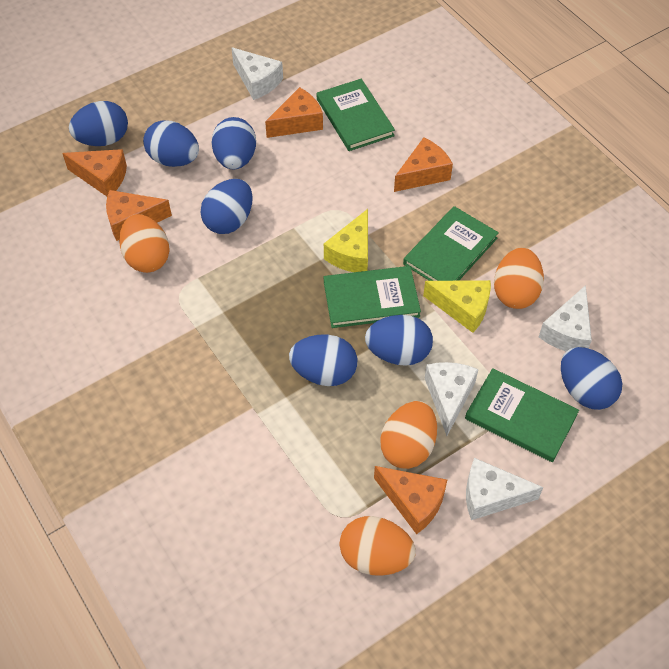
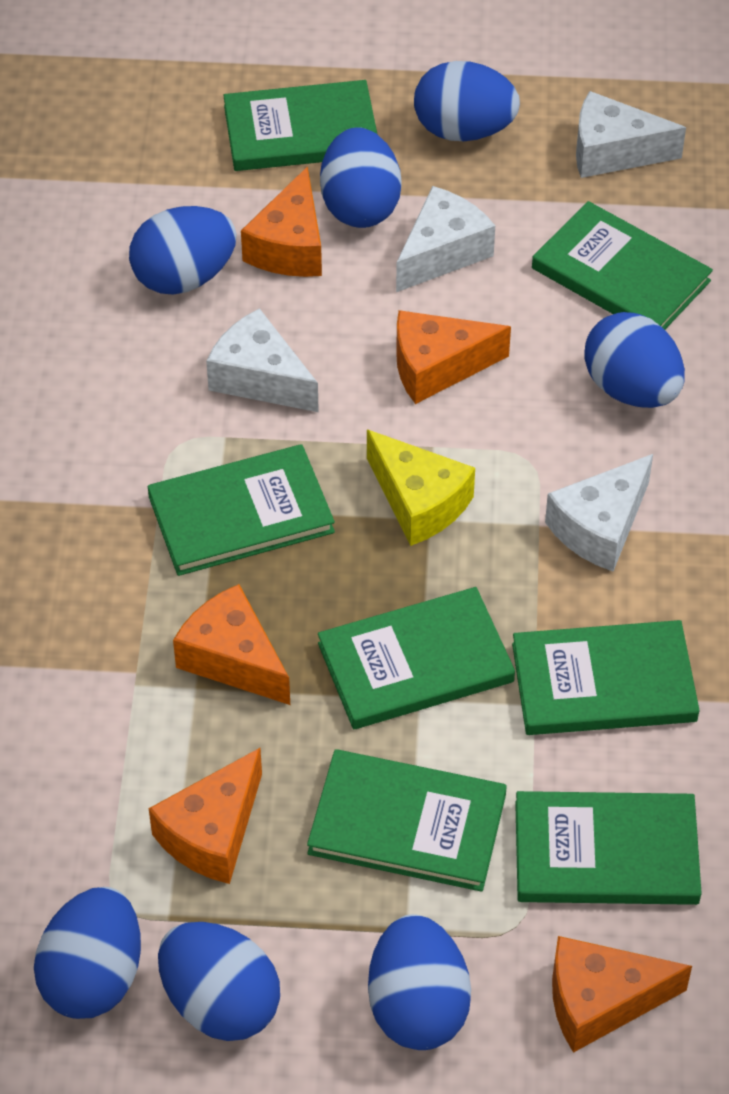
green book: 4 -> 7
orange egg: 4 -> 0
yellow cheese: 2 -> 1

